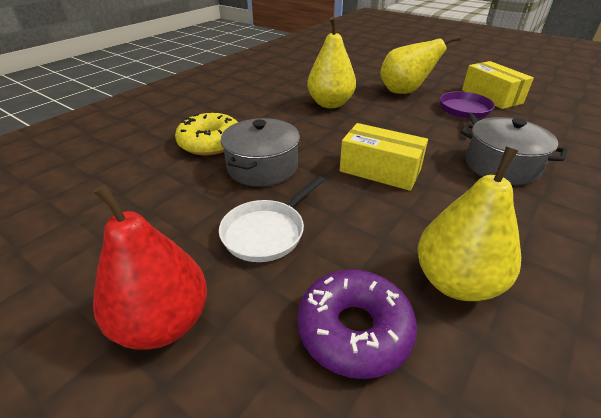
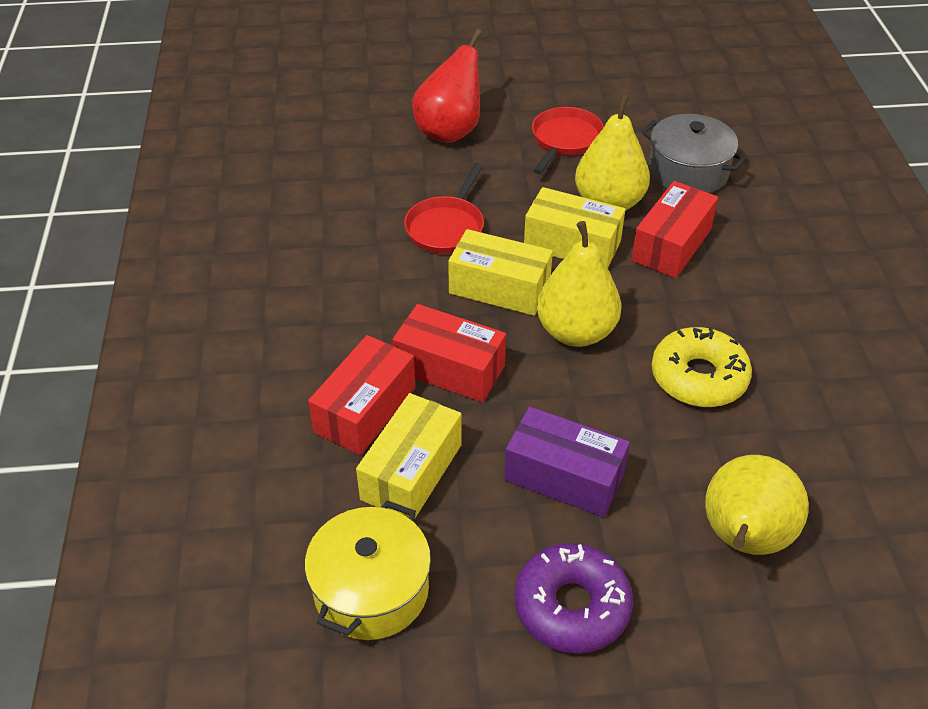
grey pot: 2 -> 1
purple box: 0 -> 1
purple pan: 1 -> 0
red box: 0 -> 3
red pan: 0 -> 2
white pan: 1 -> 0
yellow box: 2 -> 3
yellow pot: 0 -> 1

